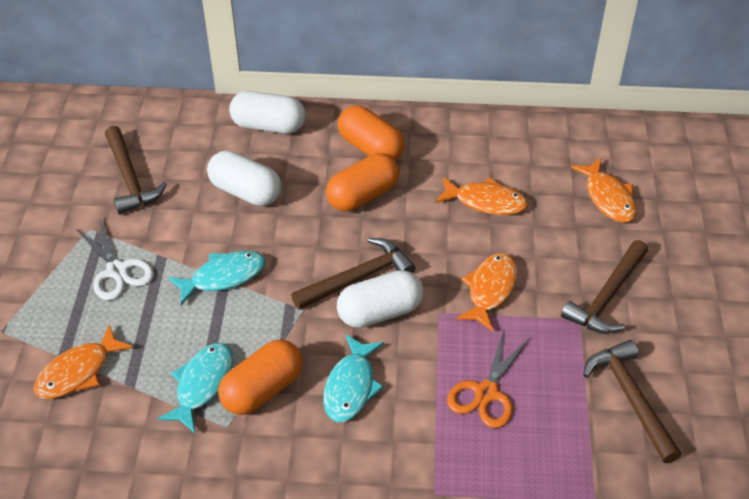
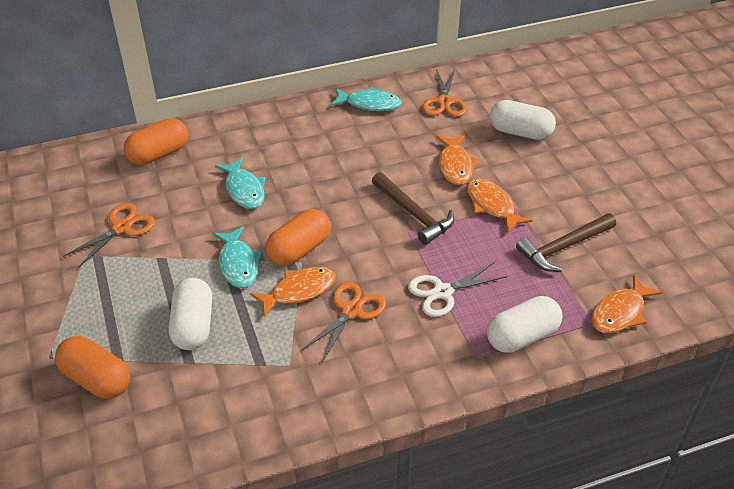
brown hammer: 4 -> 2
orange scissors: 1 -> 3

